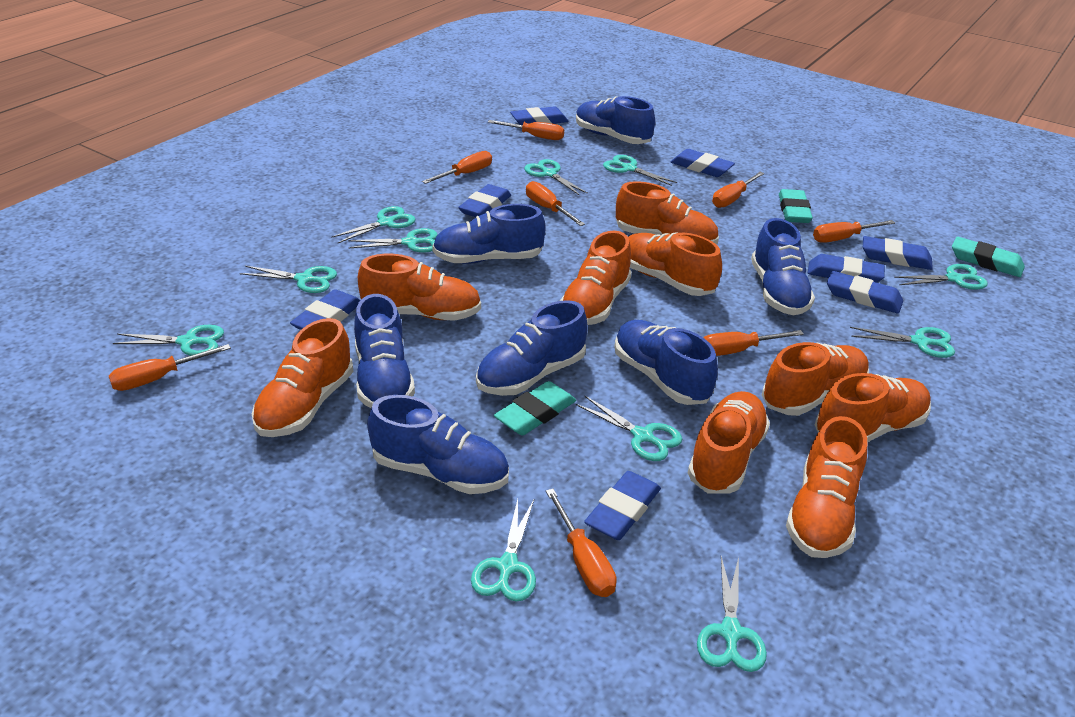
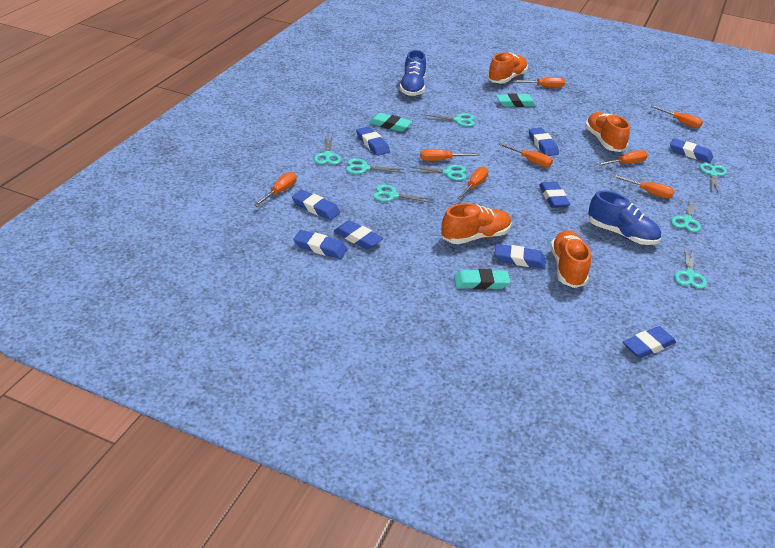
blue eraser: 8 -> 9
blue shoe: 7 -> 2
orange shoe: 9 -> 4
turquoise scissors: 11 -> 8

